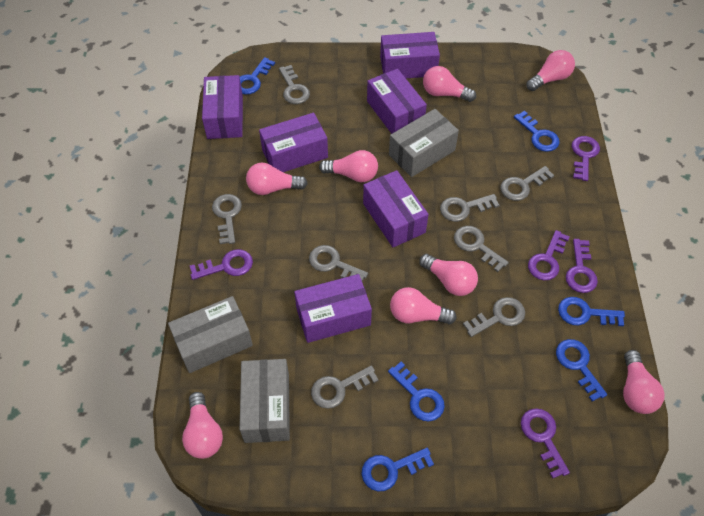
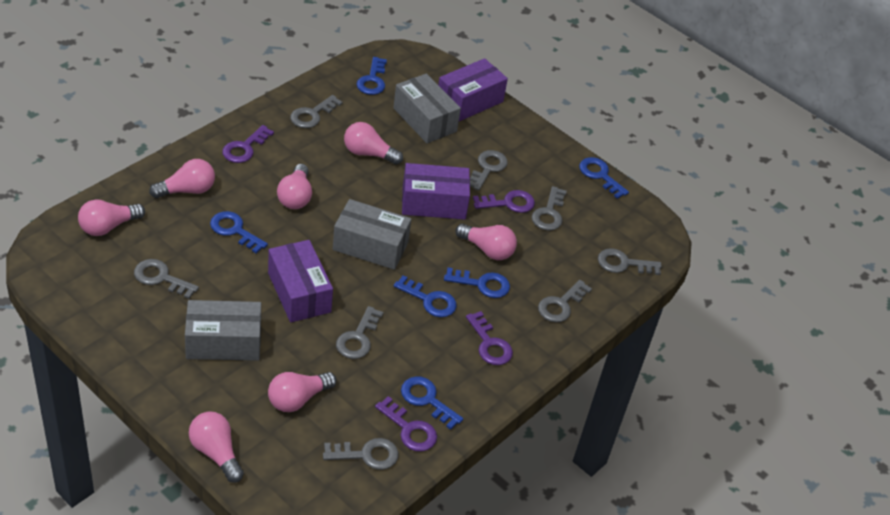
pink light bulb: 8 -> 7
purple box: 6 -> 3
purple key: 5 -> 4

